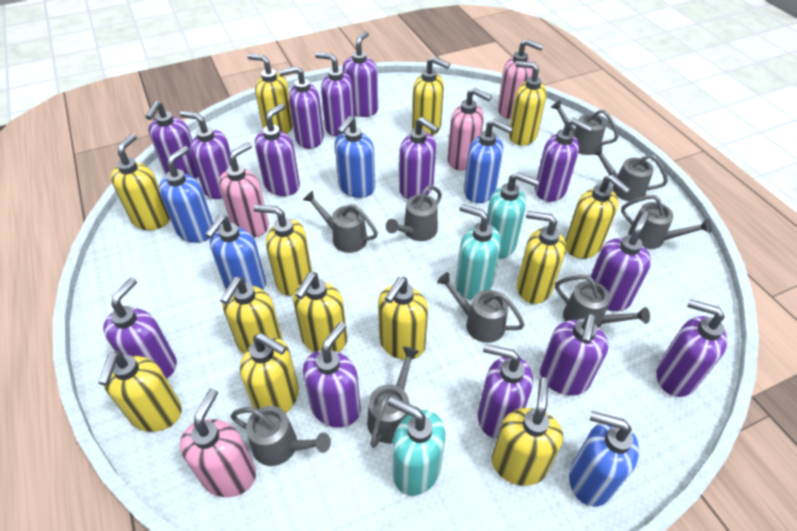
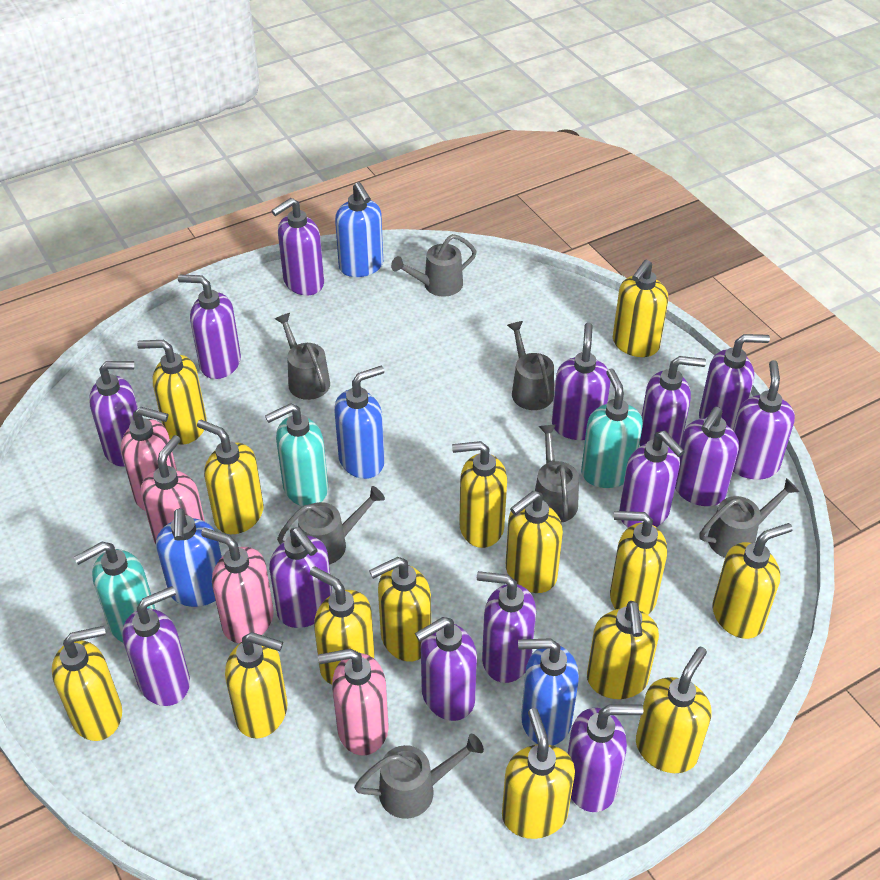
blue soap dispenser: 5 -> 4
grey watering can: 9 -> 7
yellow soap dispenser: 13 -> 14

